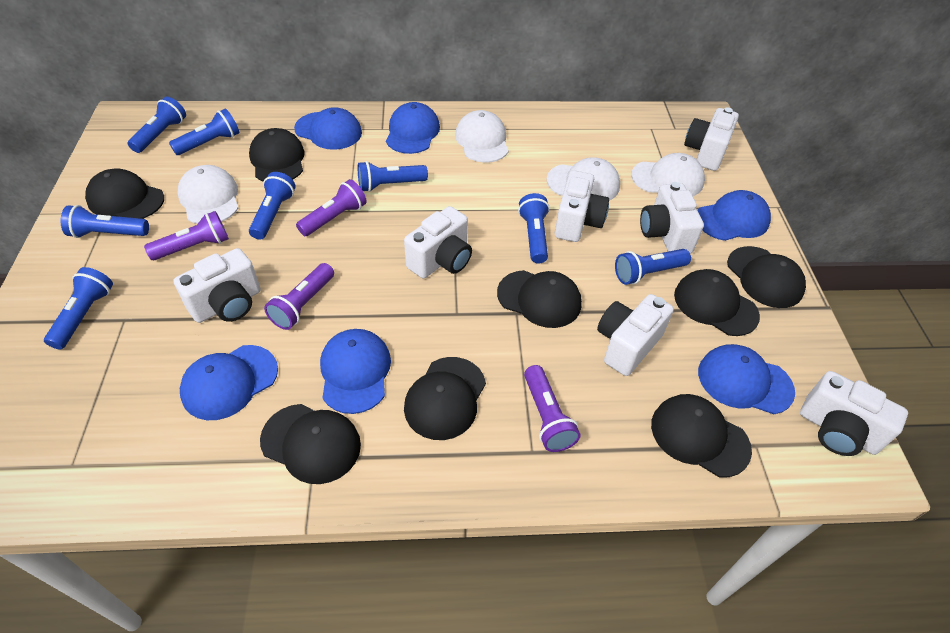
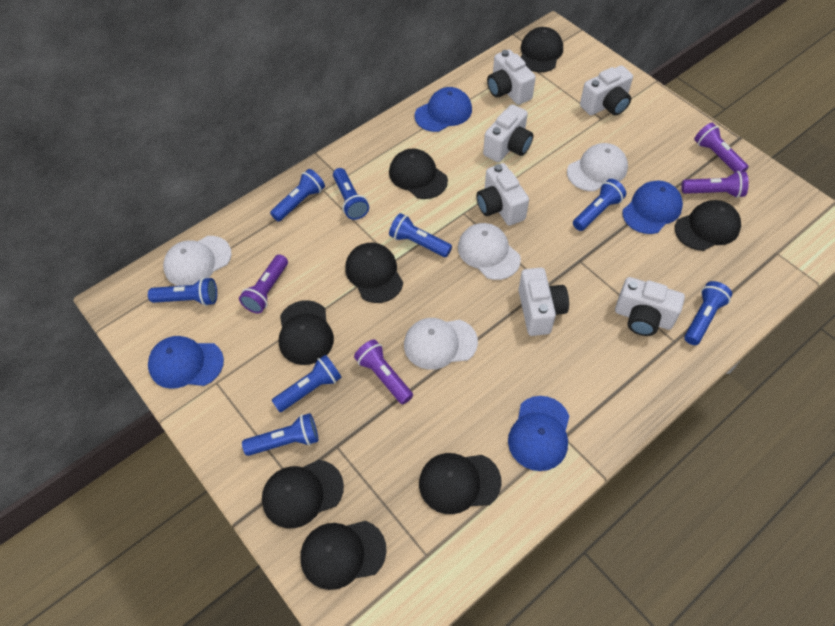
blue cap: 6 -> 4
white camera: 7 -> 6

